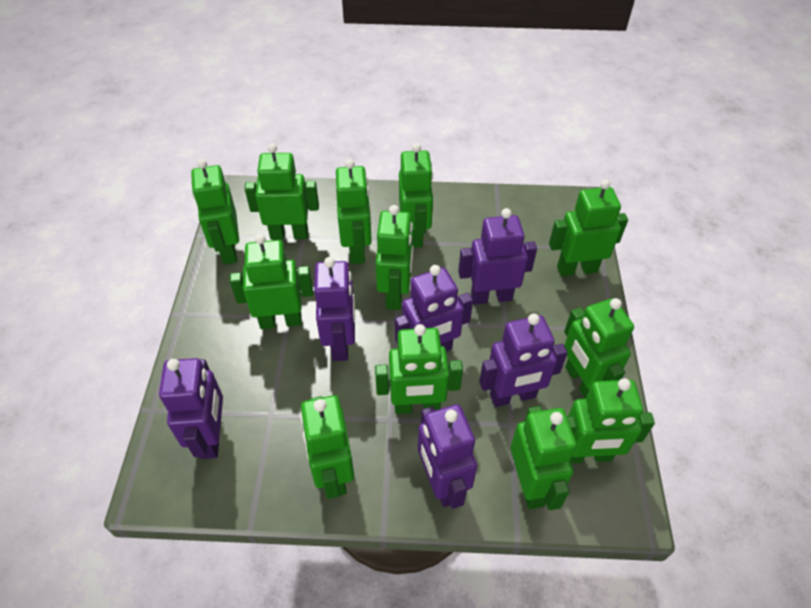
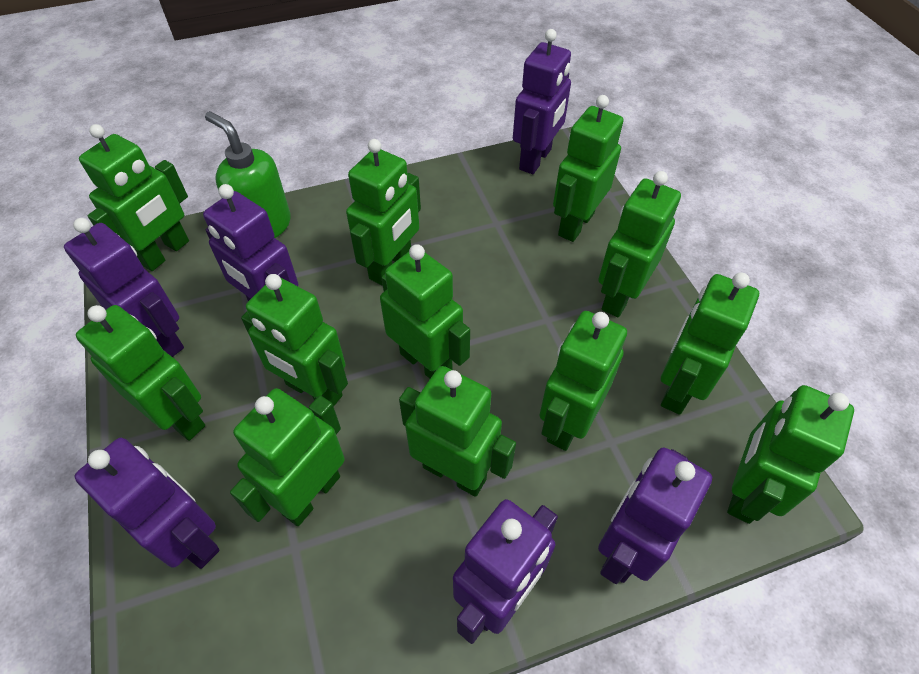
green soap dispenser: 0 -> 1

